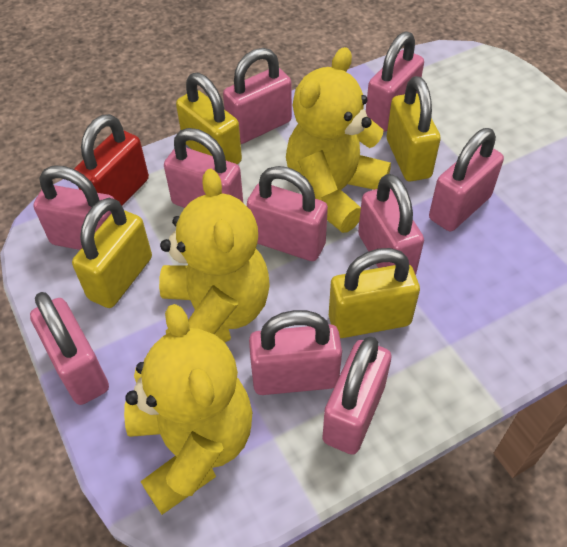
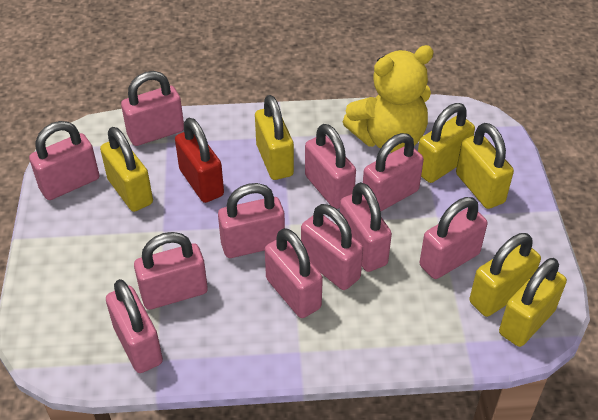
pink padlock: 10 -> 11
yellow padlock: 4 -> 6
yellow teddy bear: 3 -> 1

